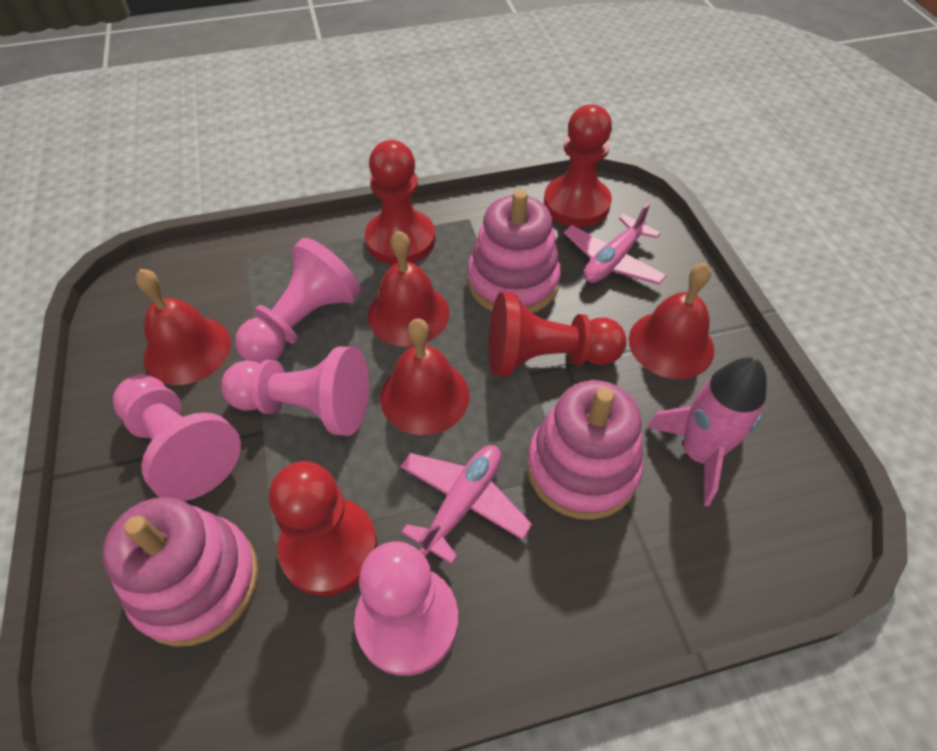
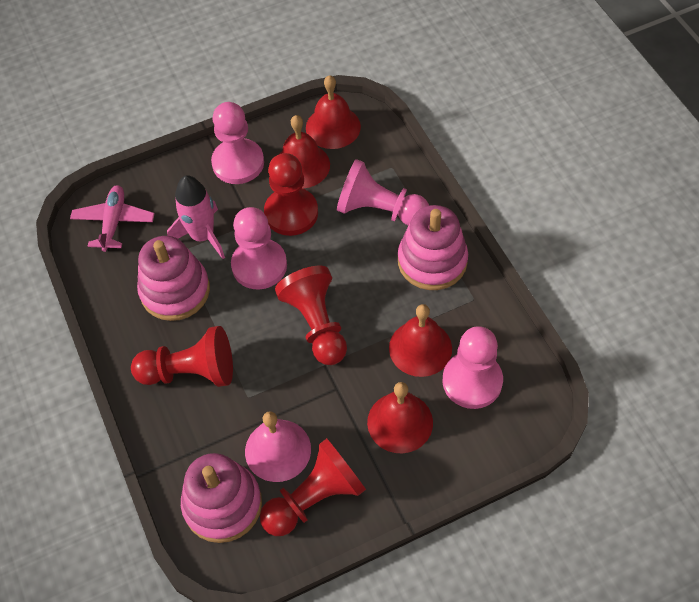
pink bell: 0 -> 1
pink plane: 2 -> 1

